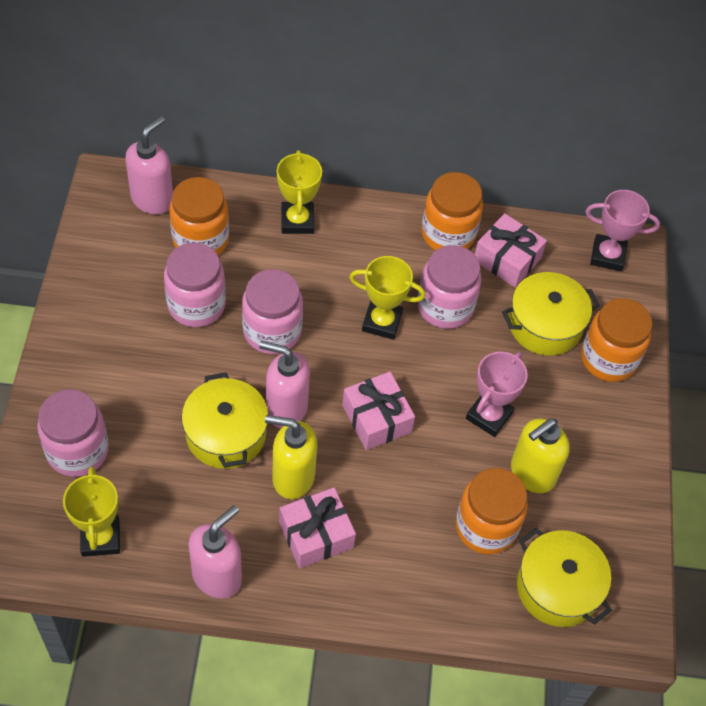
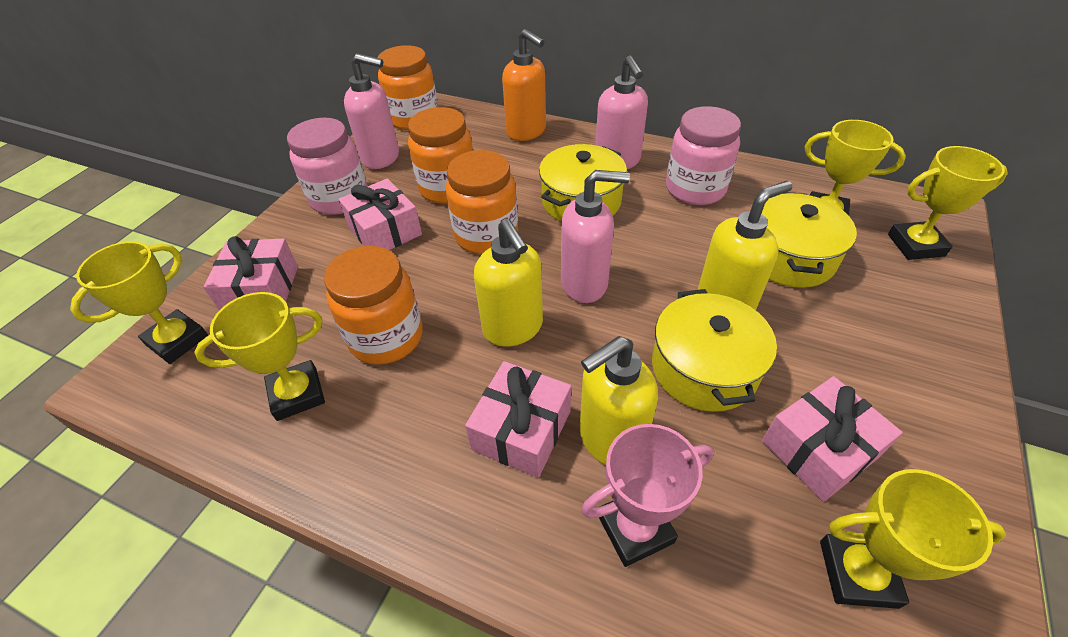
orange soap dispenser: 0 -> 1
pink gift: 3 -> 4
pink jar: 4 -> 2
pink trophy: 2 -> 1
yellow soap dispenser: 2 -> 3
yellow trophy: 3 -> 5

